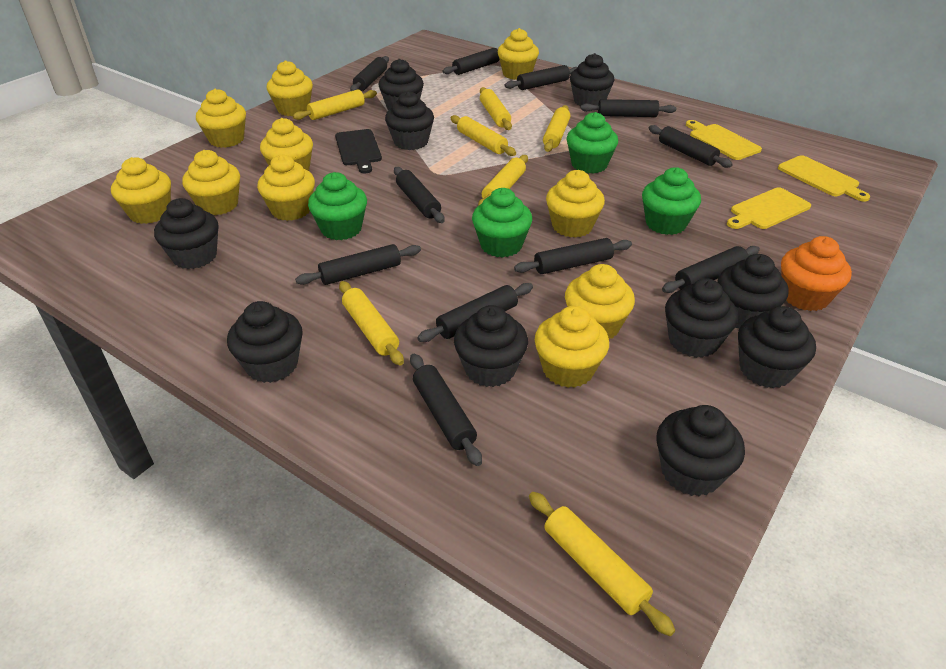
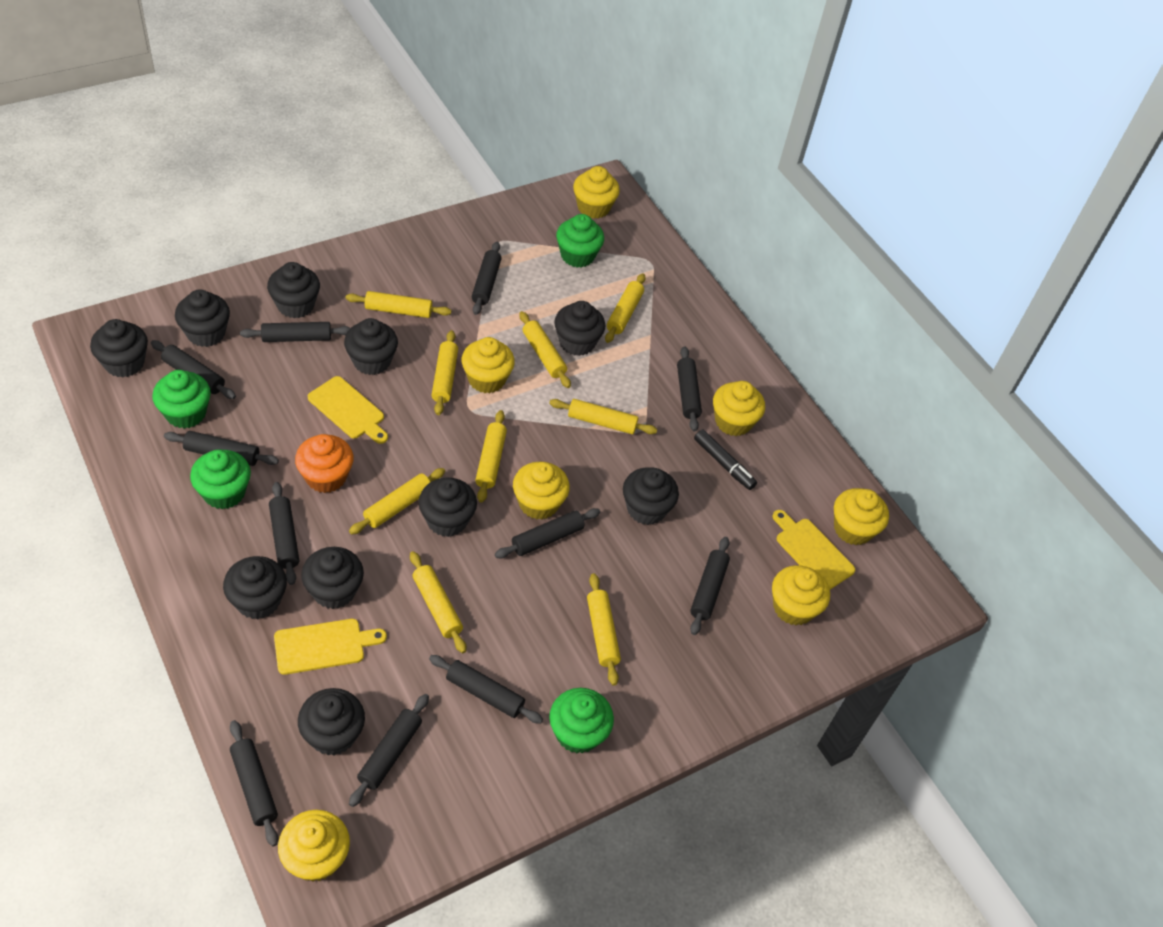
black cutting board: 1 -> 0
black marker: 0 -> 1
yellow cupcake: 10 -> 7
yellow rolling pin: 7 -> 9

